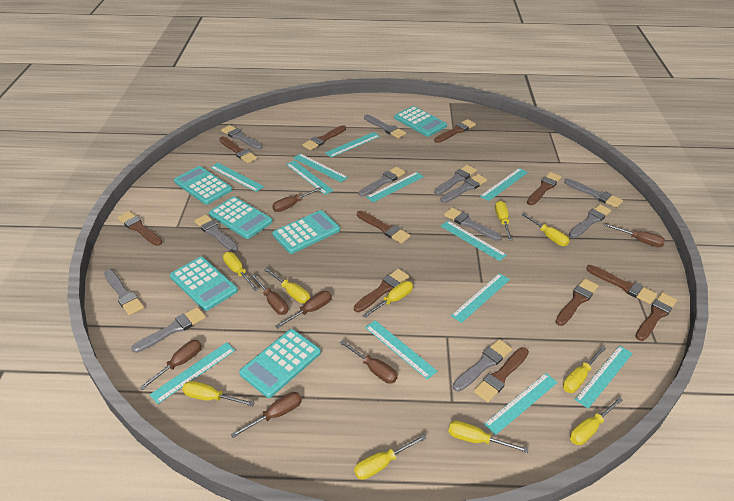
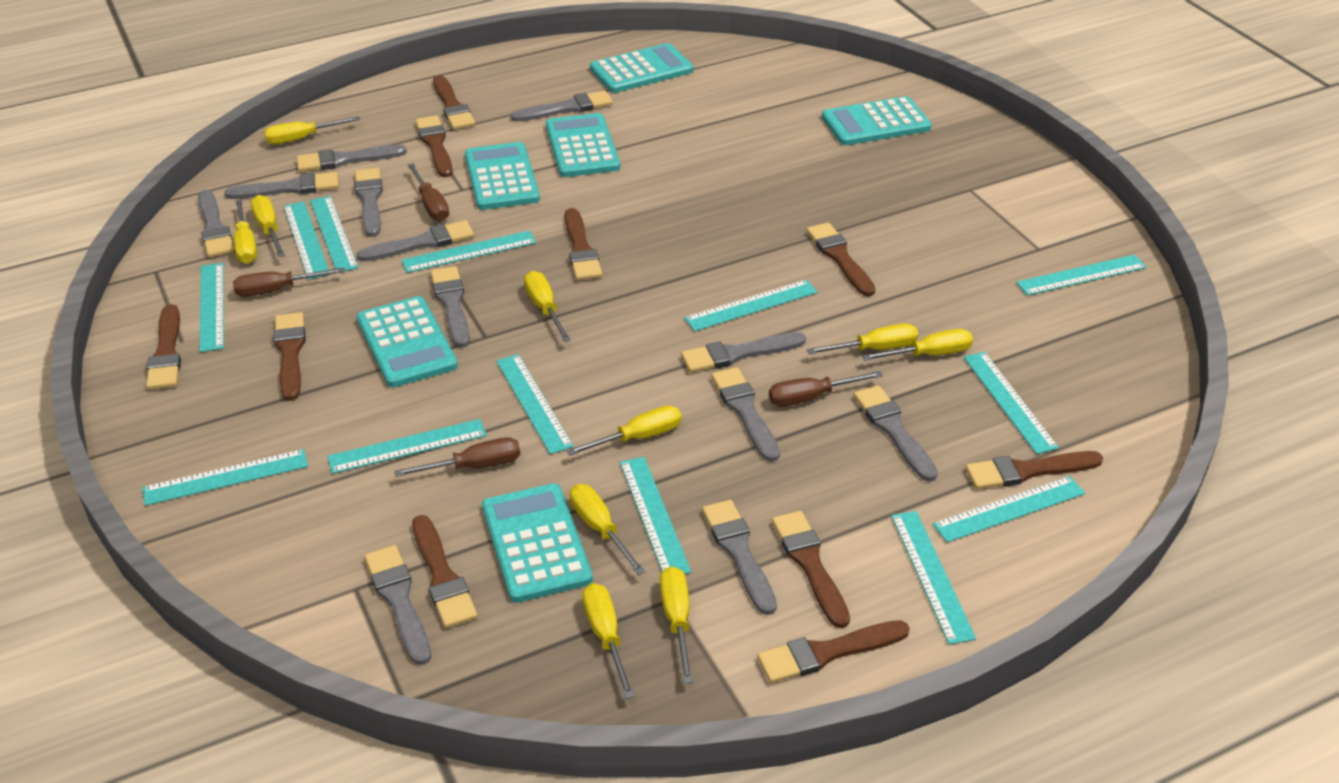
brown brush: 11 -> 10
brown screwdriver: 7 -> 4
turquoise ruler: 12 -> 13

